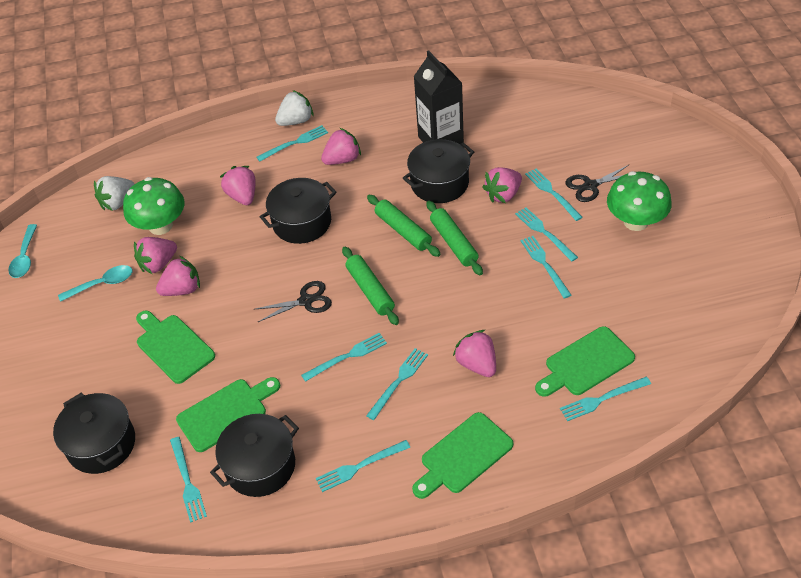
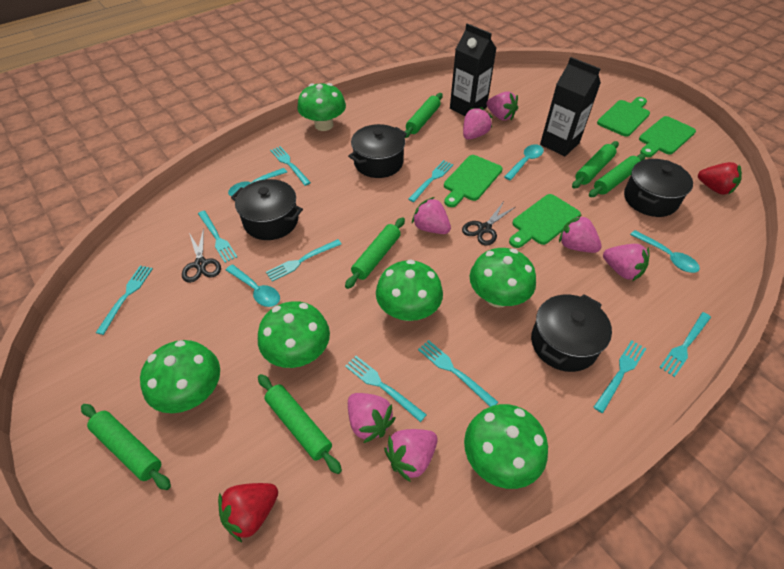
black carton: 1 -> 2
green mushroom: 2 -> 6
green rolling pin: 3 -> 6
pink strawberry: 6 -> 7
red strawberry: 0 -> 2
turquoise spoon: 2 -> 4
white strawberry: 2 -> 0

